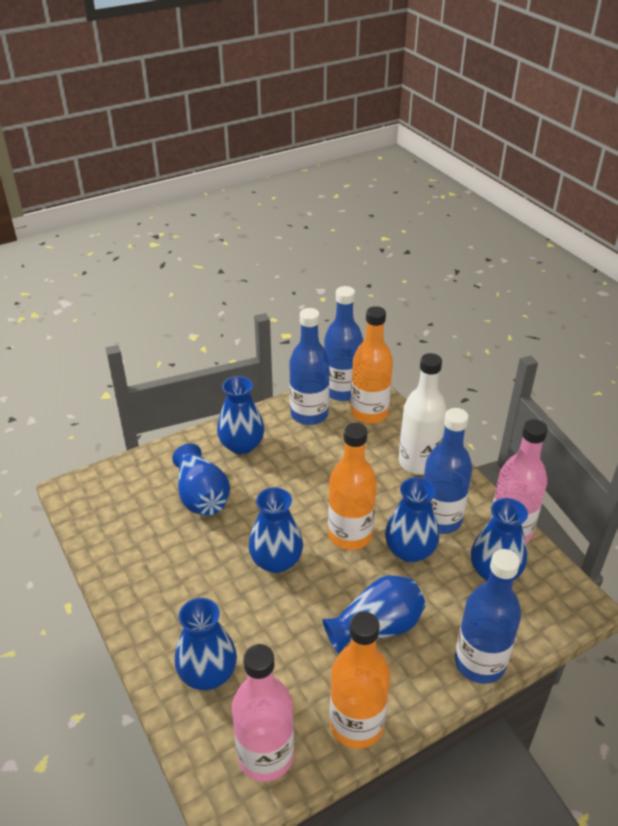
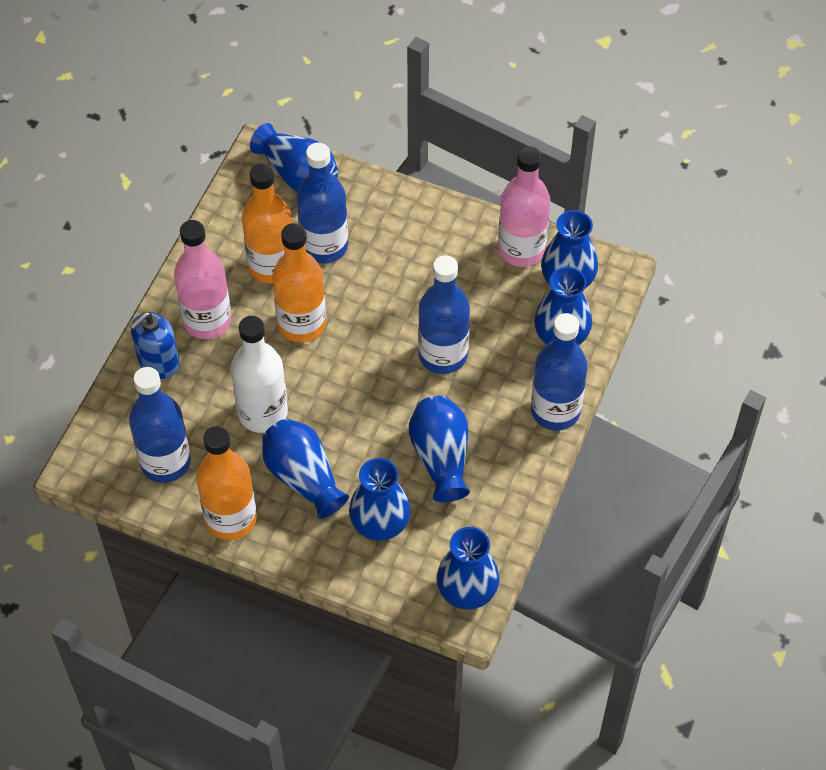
blue soap dispenser: 0 -> 1

